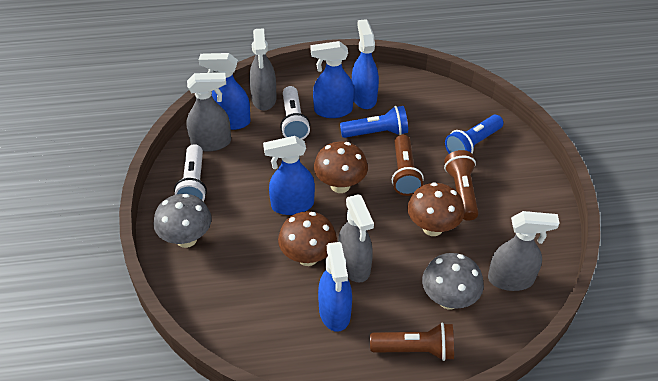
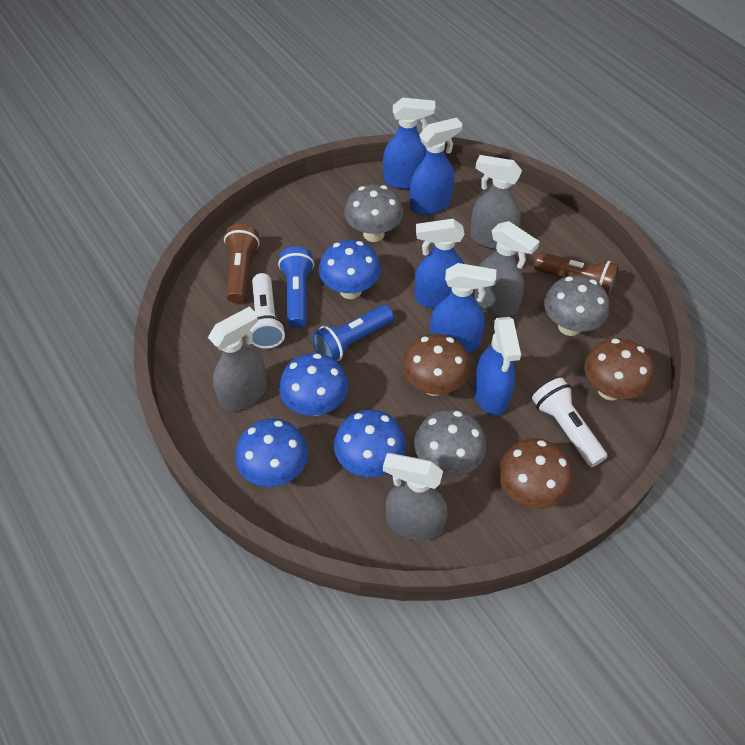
blue mushroom: 0 -> 4
brown flashlight: 3 -> 2
grey mushroom: 2 -> 3

